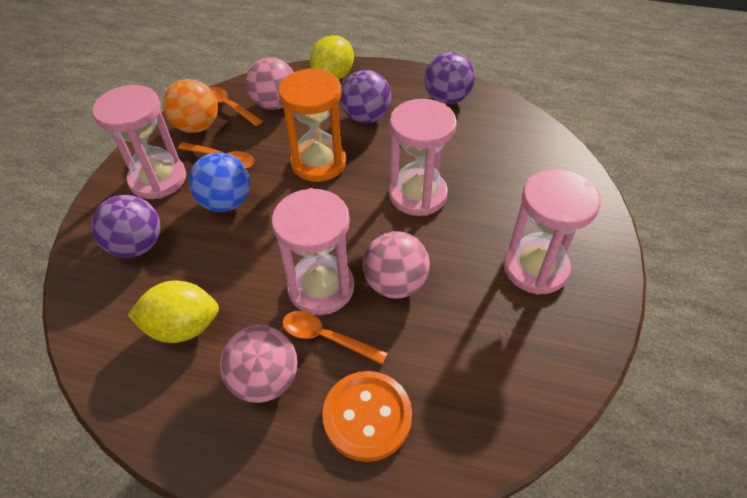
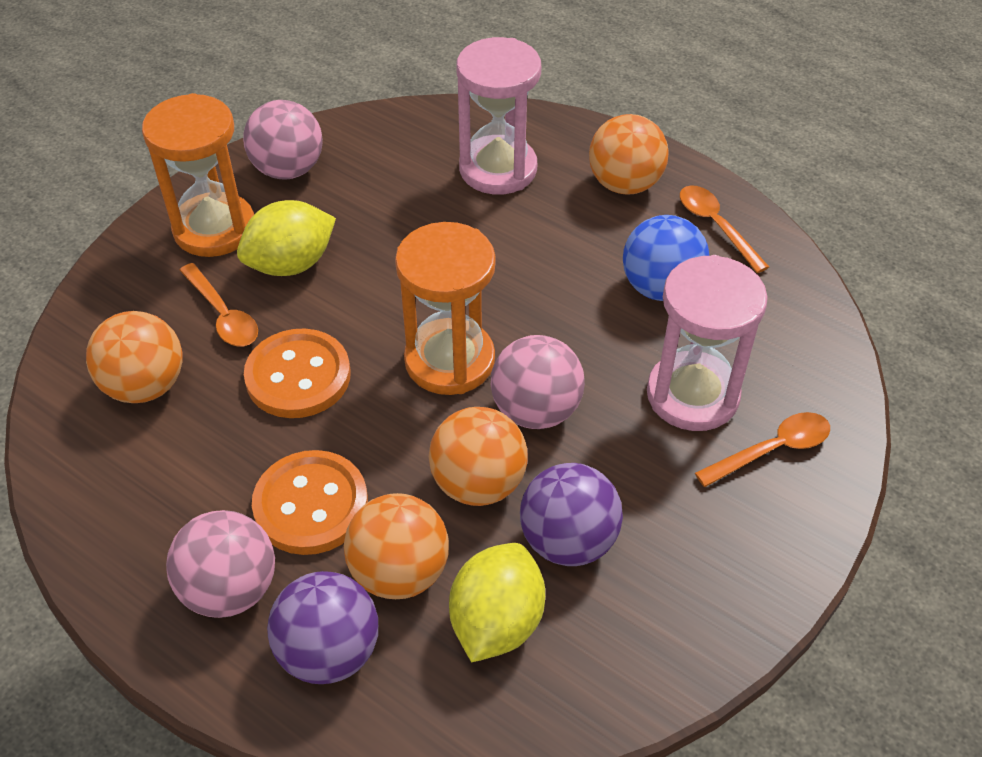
orange ball: 1 -> 4
orange button: 1 -> 2
orange hourglass: 1 -> 2
pink hourglass: 4 -> 2
purple ball: 3 -> 2

